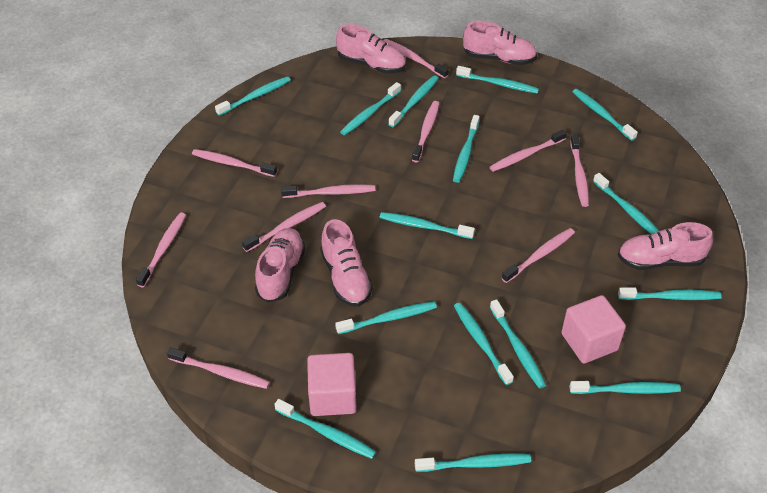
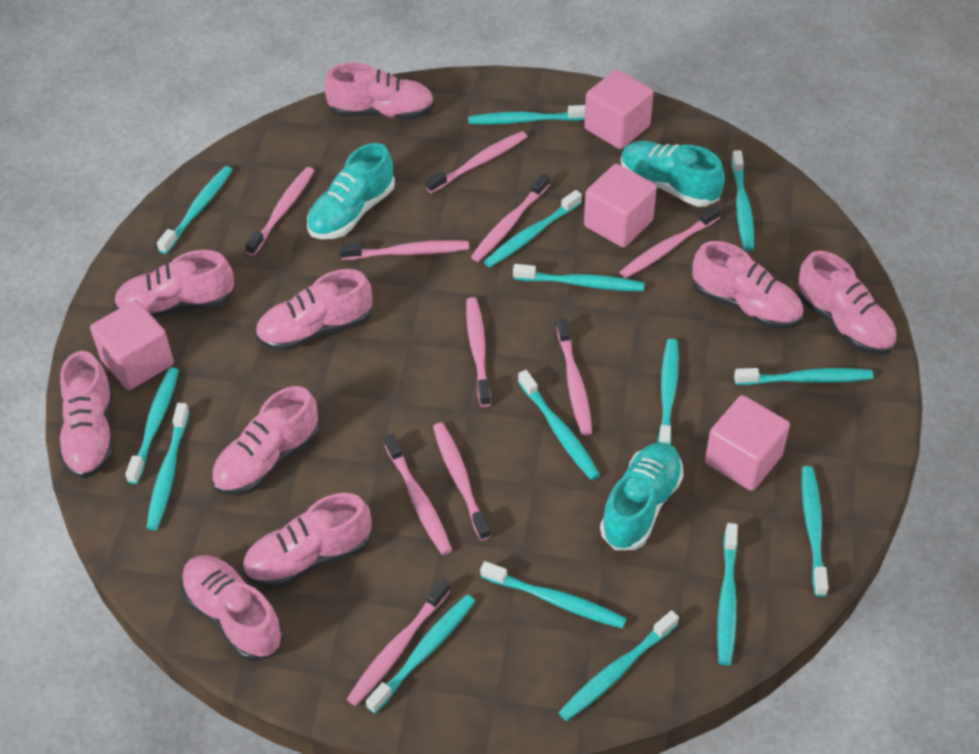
pink cube: 2 -> 4
pink shoe: 5 -> 9
turquoise shoe: 0 -> 3

